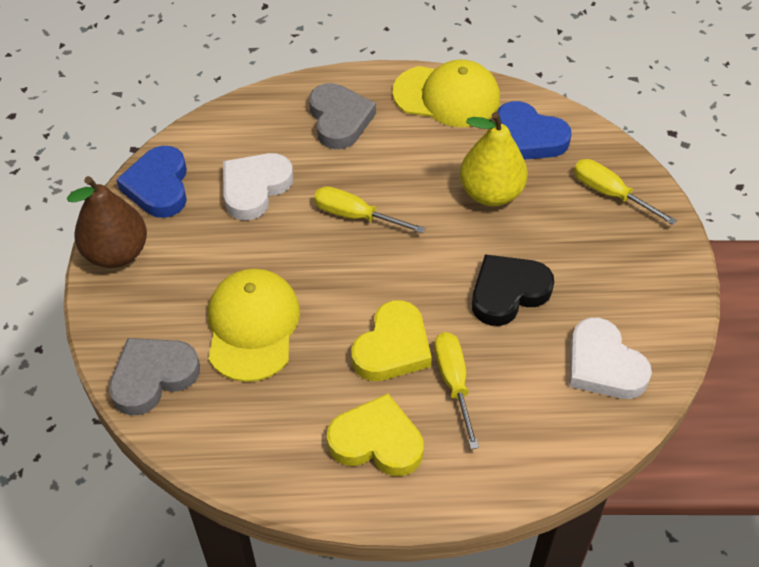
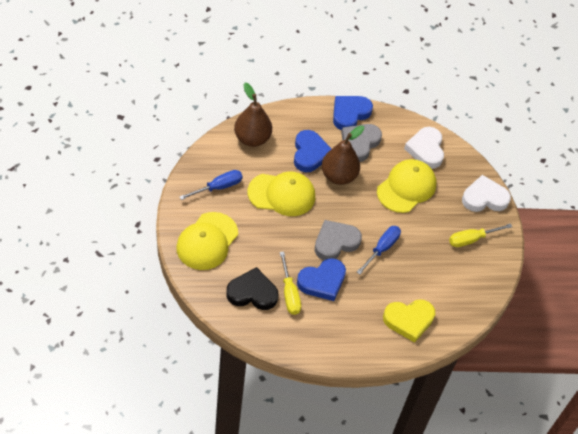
blue heart: 2 -> 3
blue screwdriver: 0 -> 2
brown pear: 1 -> 2
yellow cap: 2 -> 3
yellow heart: 2 -> 1
yellow pear: 1 -> 0
yellow screwdriver: 3 -> 2

